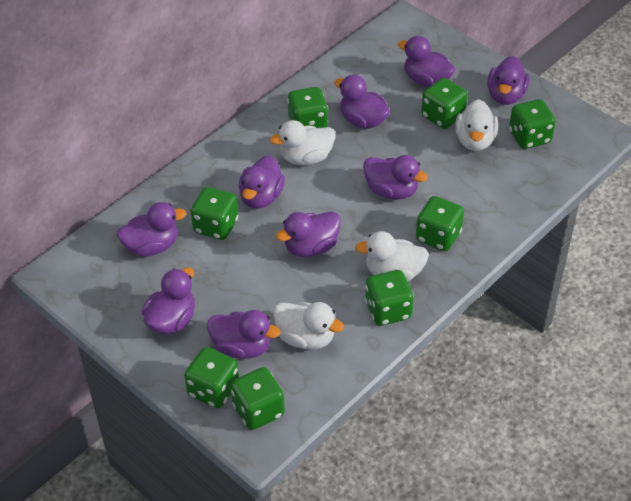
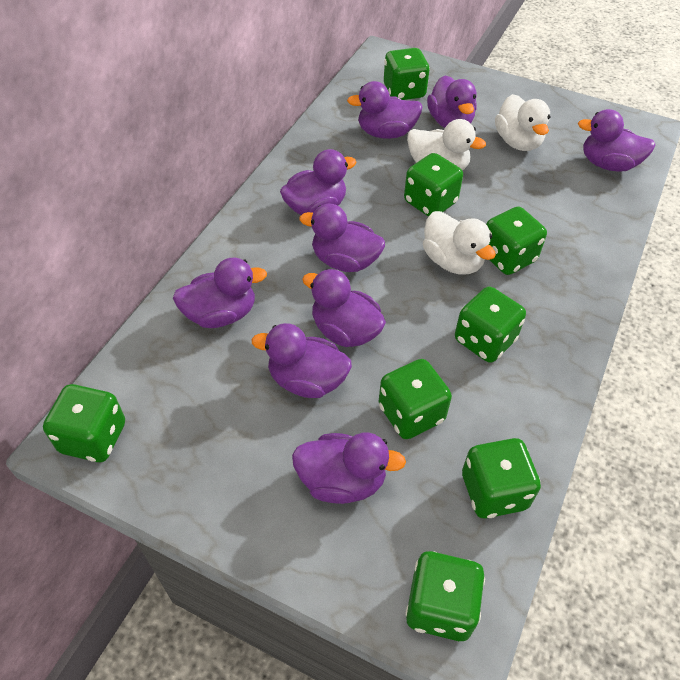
white duck: 4 -> 3

